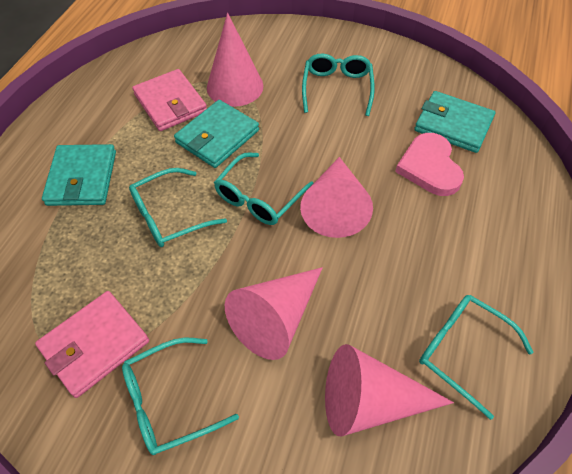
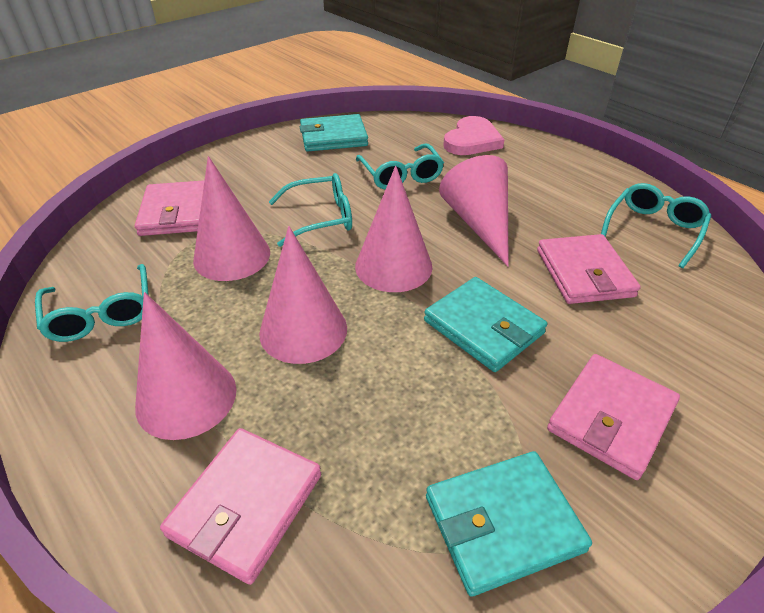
pink cone: 4 -> 5
pink wallet: 2 -> 4
turquoise glasses: 5 -> 4

